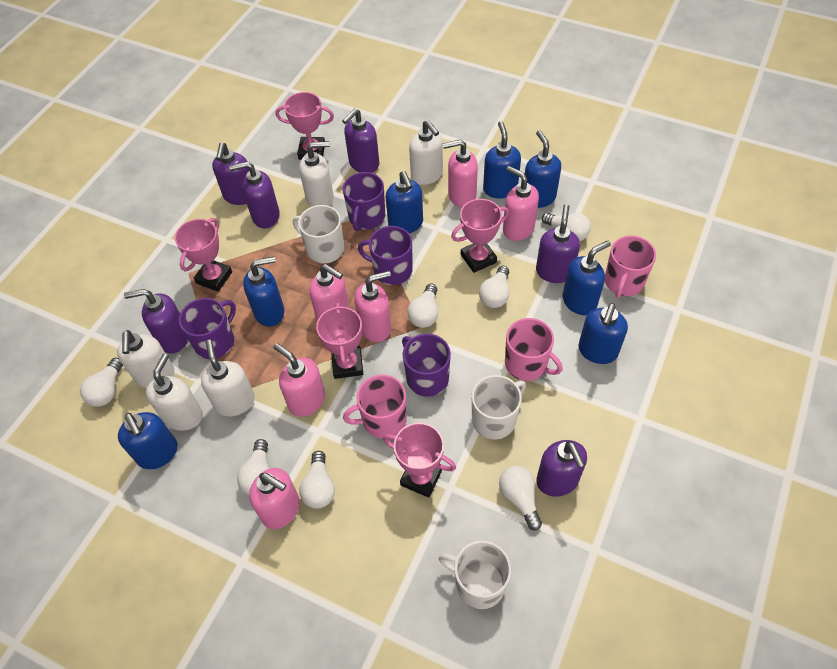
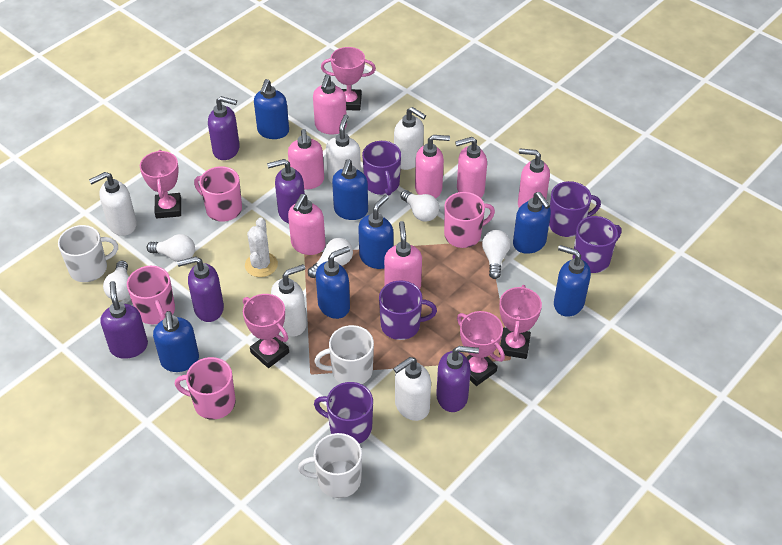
pink mug: 3 -> 4
pink soap dispenser: 6 -> 7
purple mug: 4 -> 5
purple soap dispenser: 6 -> 5
white cactus: 0 -> 1
white light bulb: 7 -> 5

